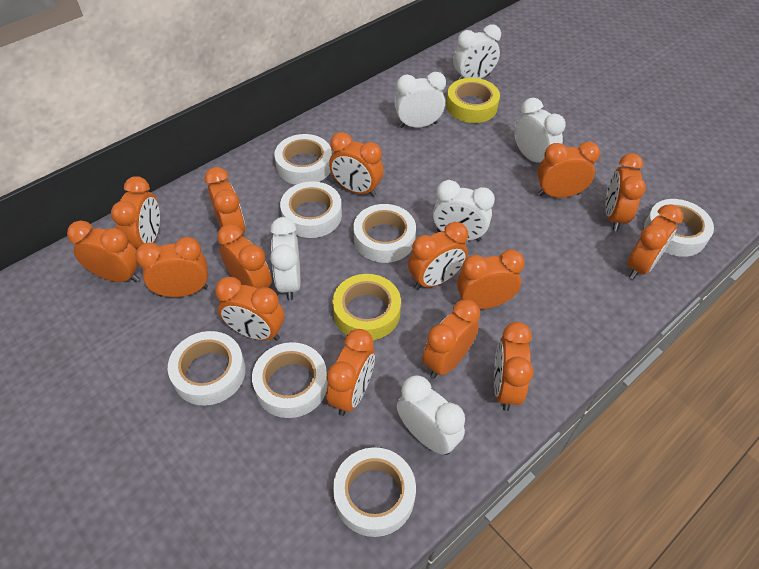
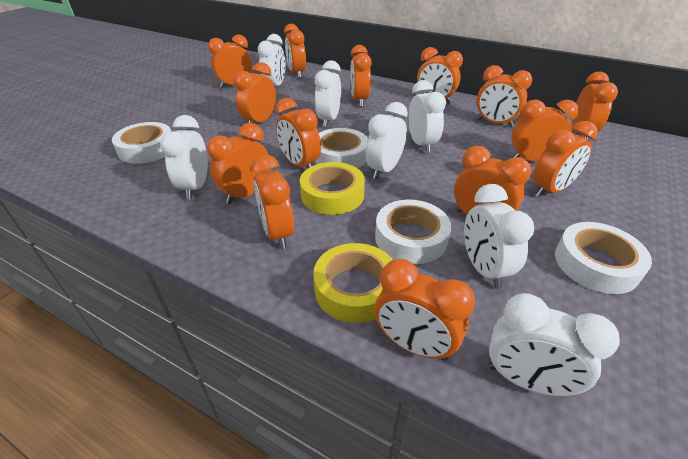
orange clock: 15 -> 14
white clock: 6 -> 7
white tape: 7 -> 4

